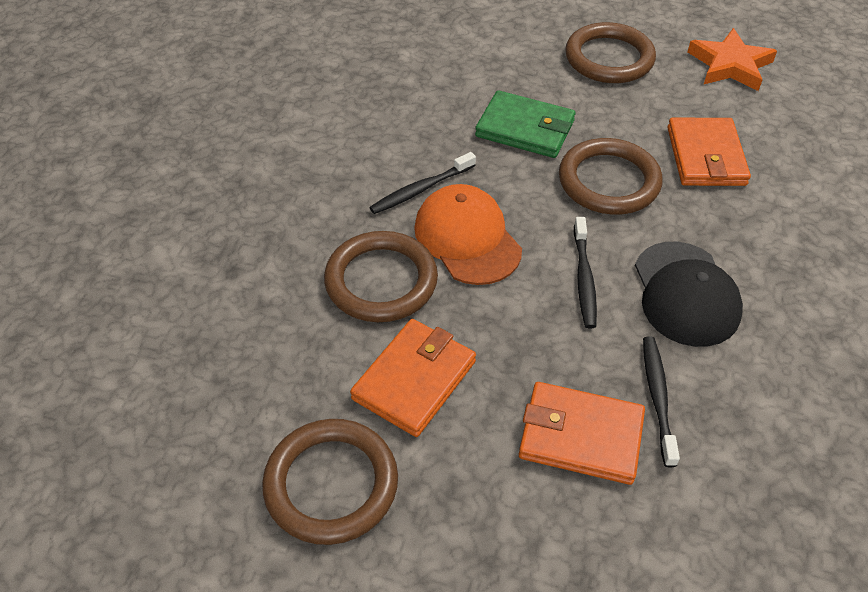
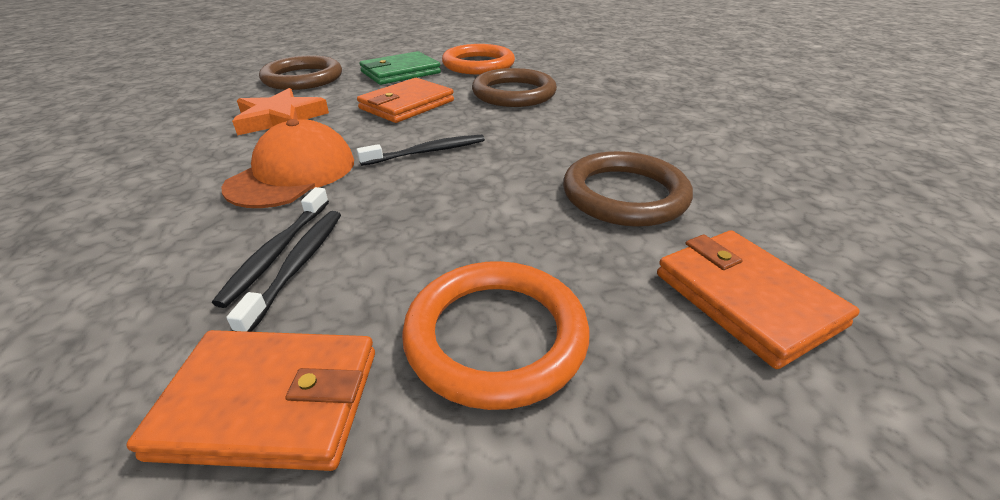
black cap: 1 -> 0
brown ring: 4 -> 3
orange ring: 0 -> 2

